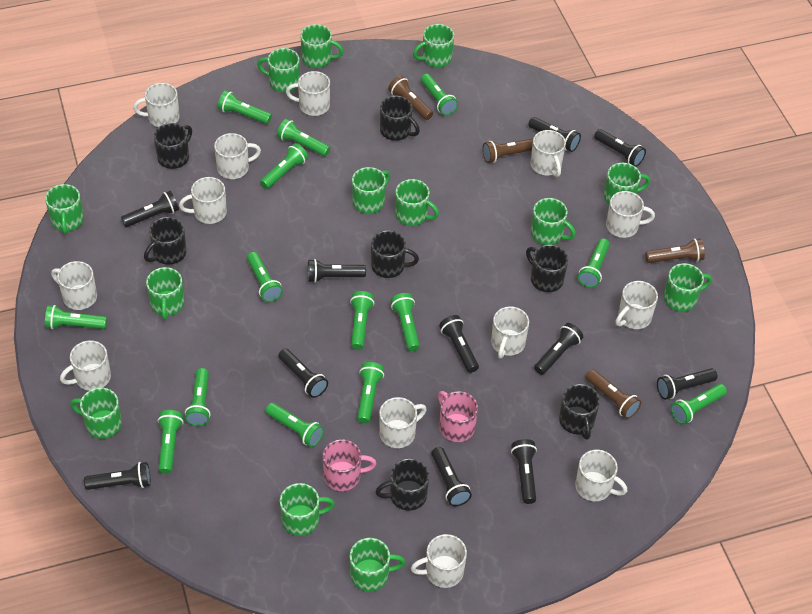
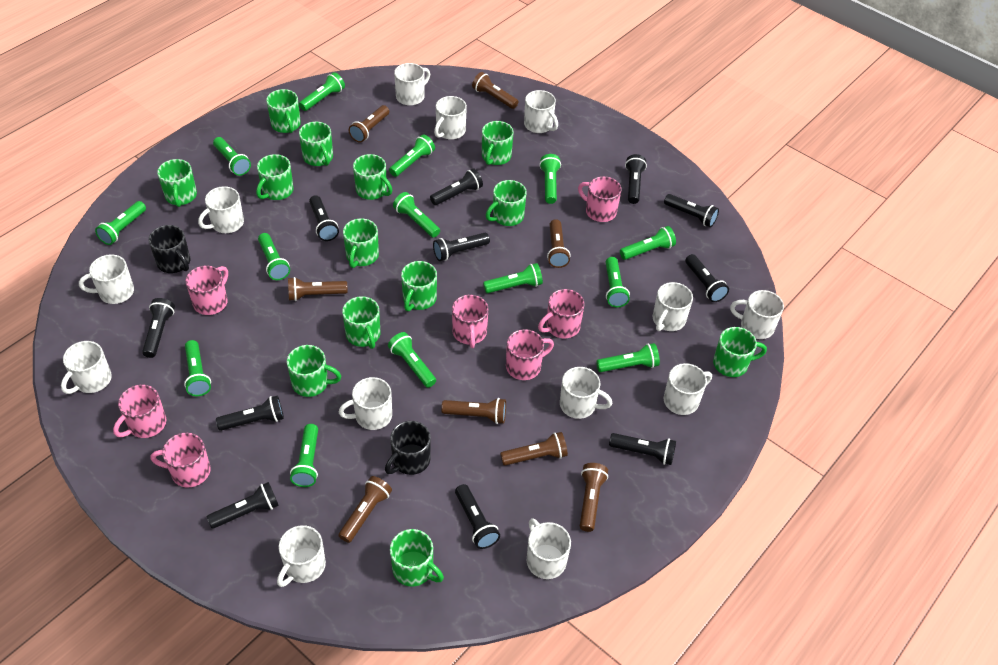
black mug: 7 -> 2
brown flashlight: 4 -> 8
pink mug: 2 -> 7

